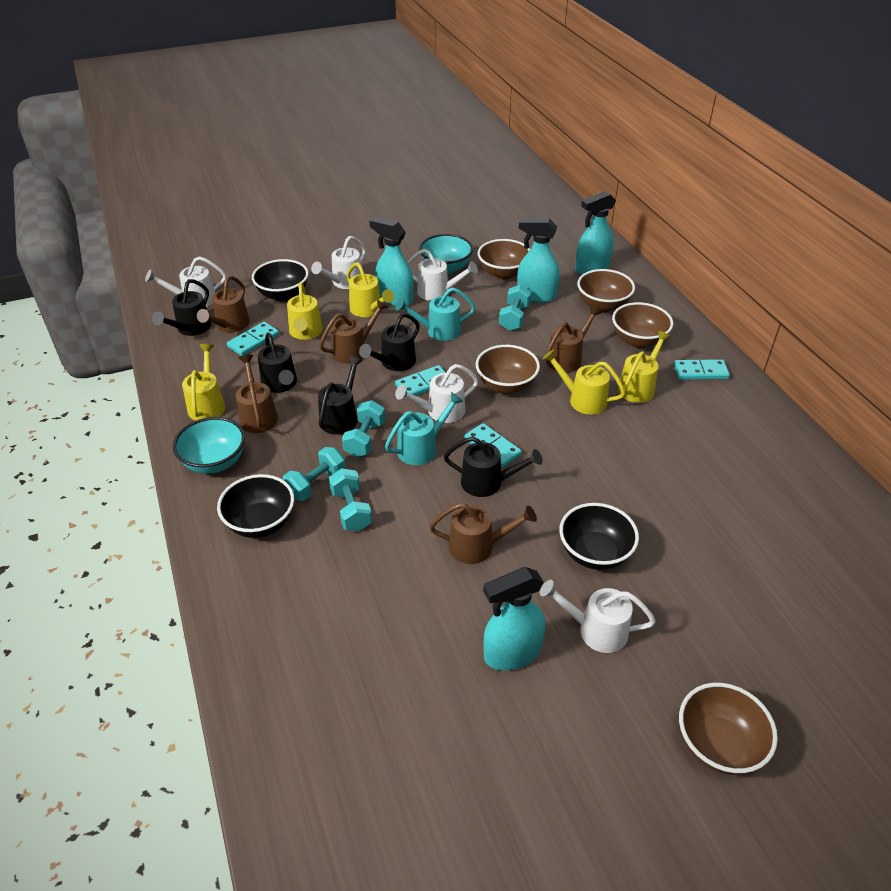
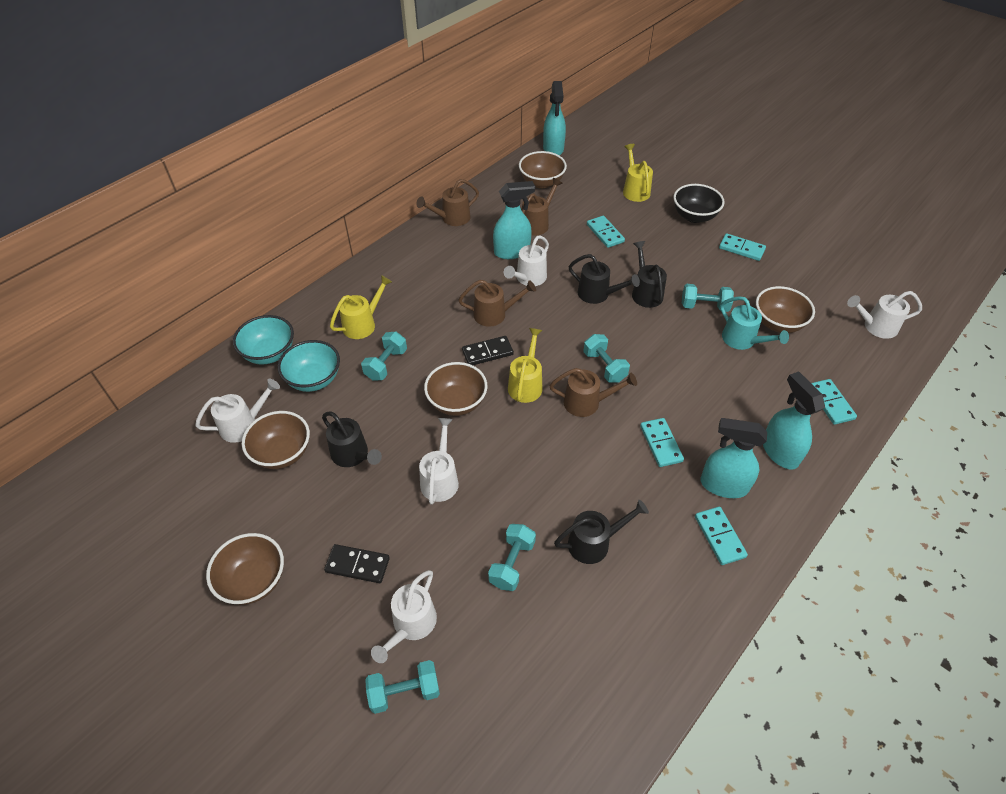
black bowl: 3 -> 1
black domino: 0 -> 2
black watering can: 5 -> 4
brown watering can: 5 -> 4
turquoise domino: 4 -> 5
turquoise dumbbell: 4 -> 5
turquoise watering can: 2 -> 1
yellow watering can: 5 -> 3

